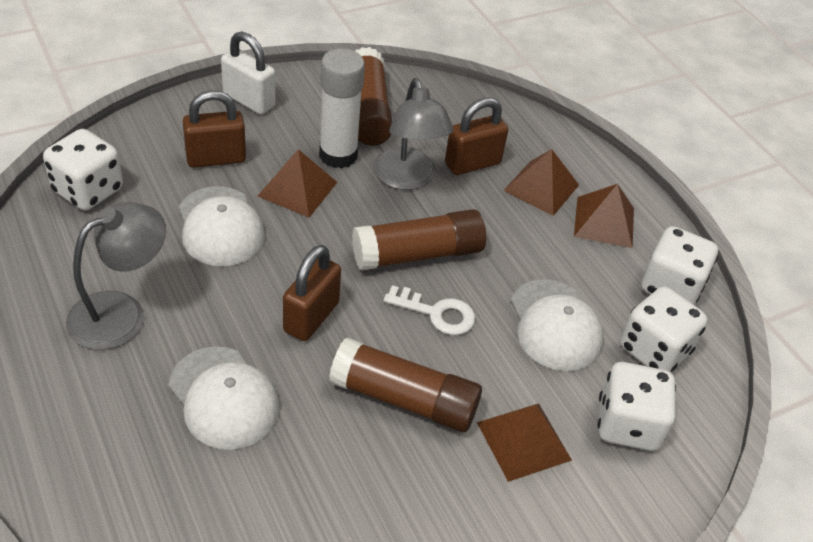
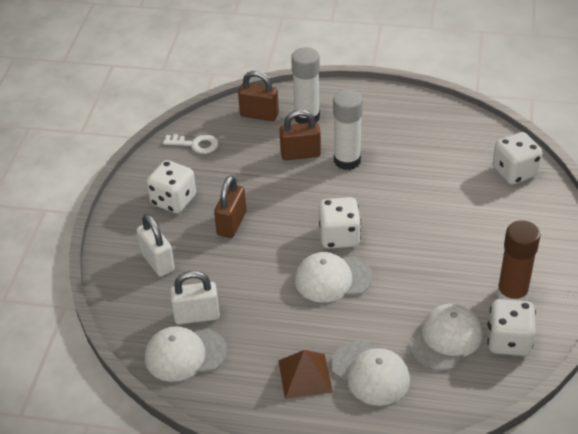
brown glue stick: 3 -> 1
brown pyramid: 4 -> 1
grey lamp: 2 -> 0
white cap: 3 -> 4
white glue stick: 1 -> 2
white padlock: 1 -> 2

